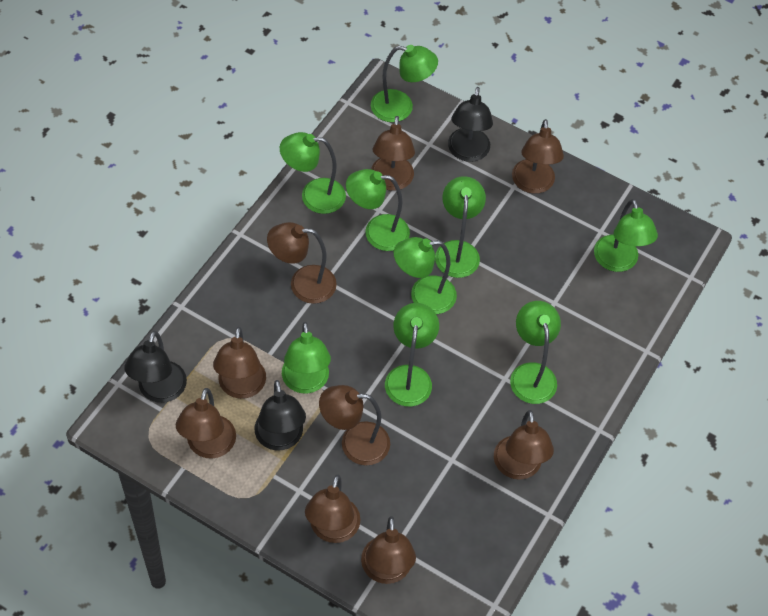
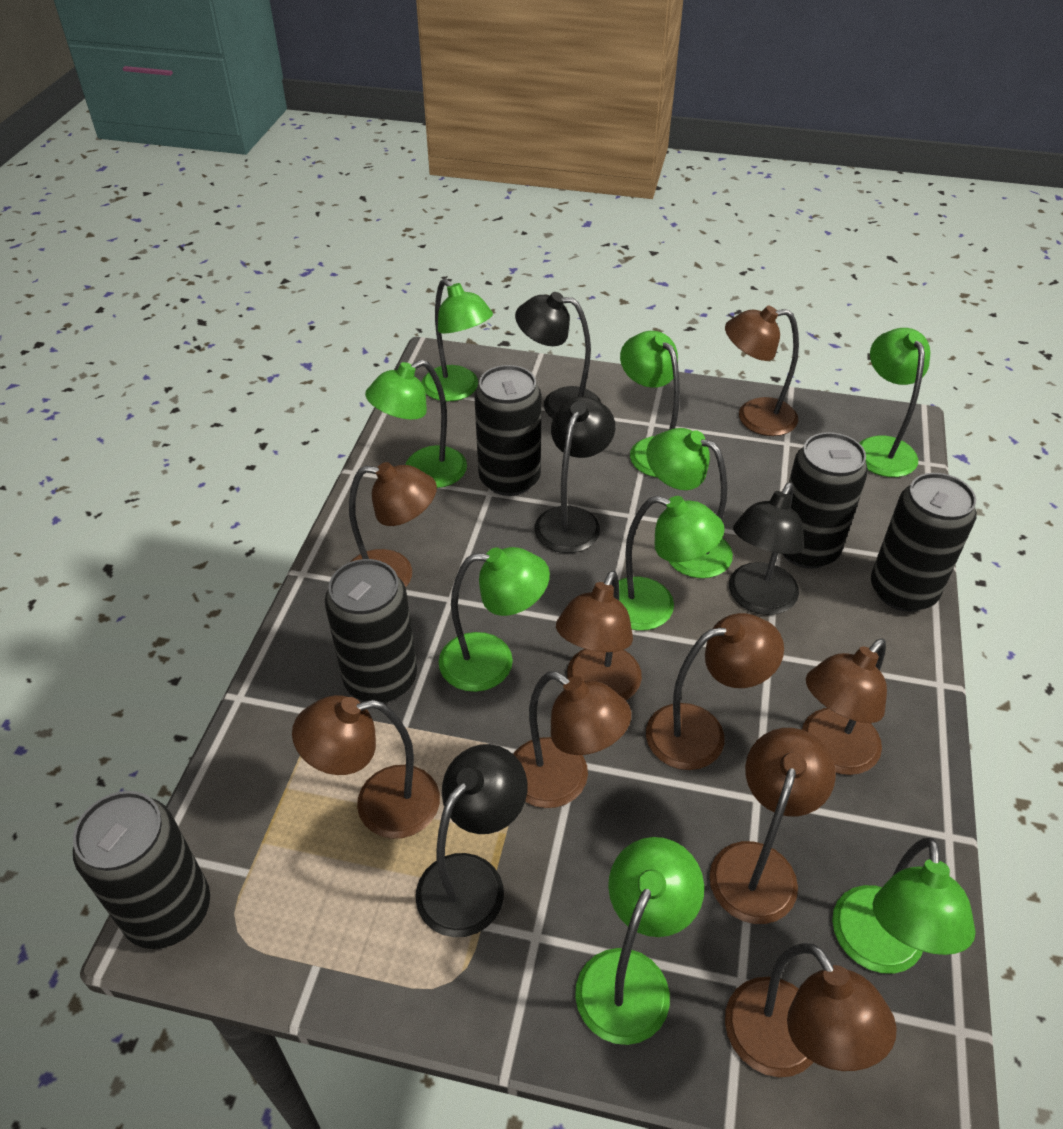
black can: 0 -> 5
black lamp: 3 -> 4

